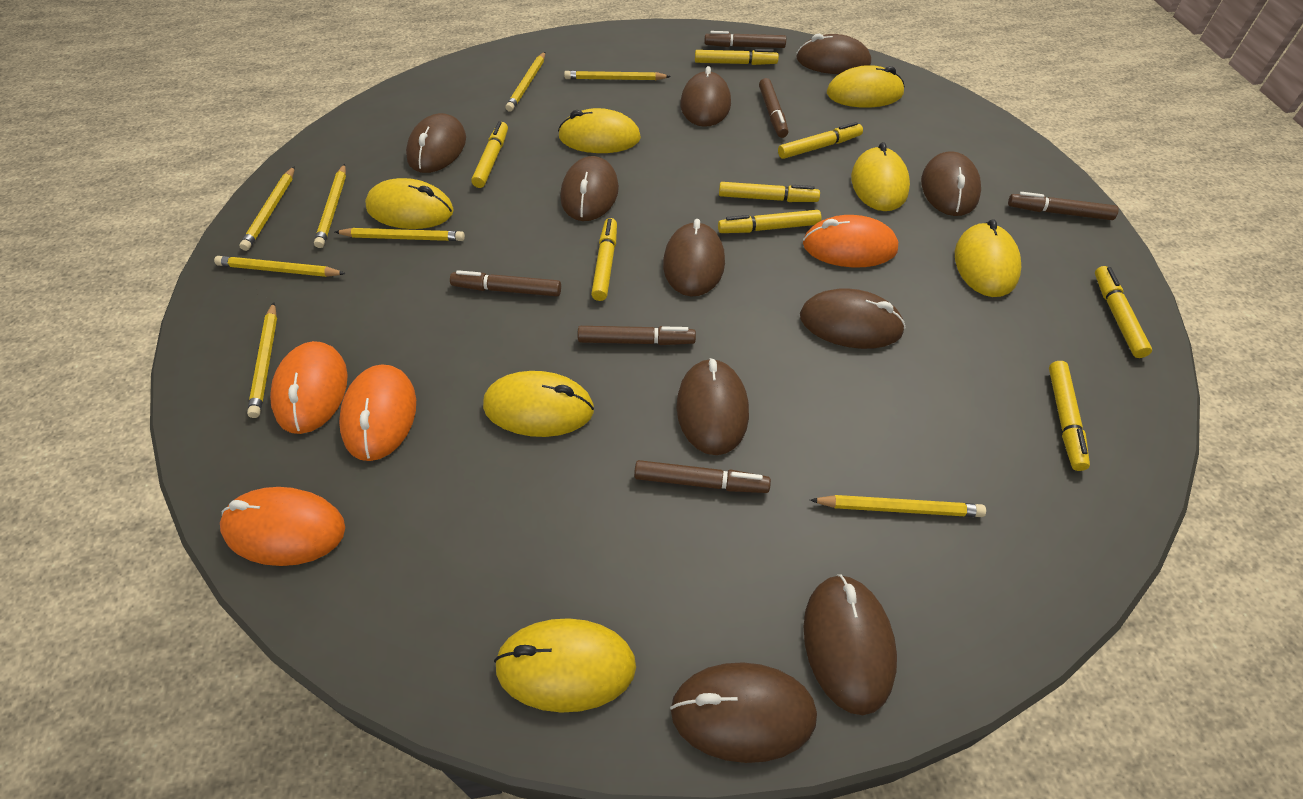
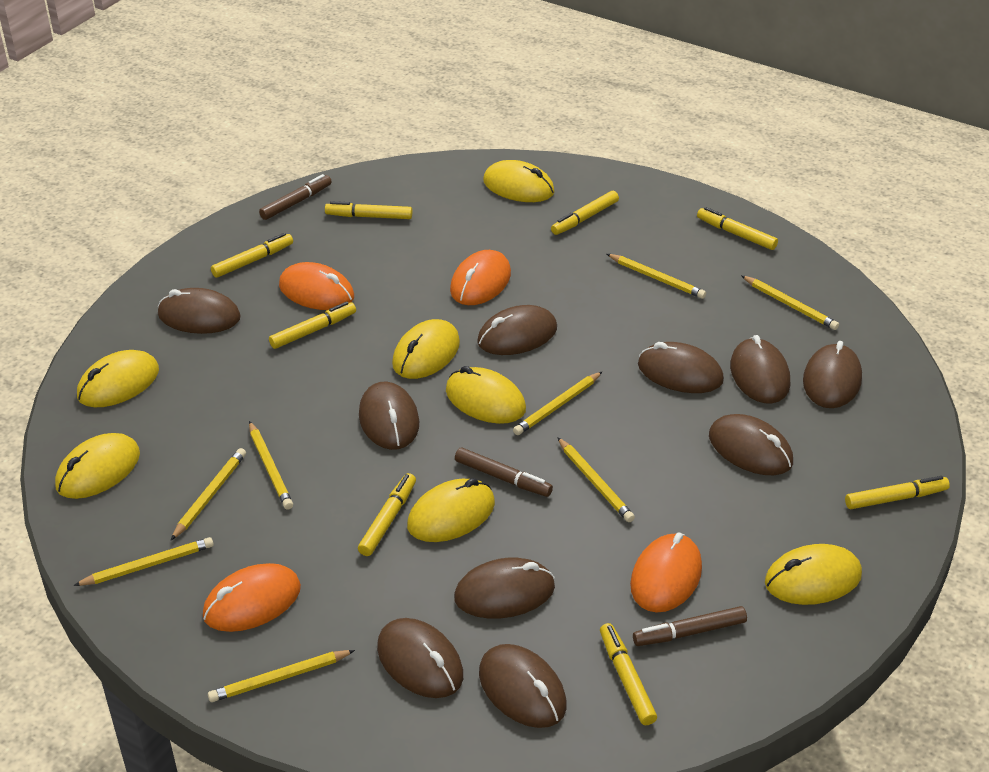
brown marker: 6 -> 3

